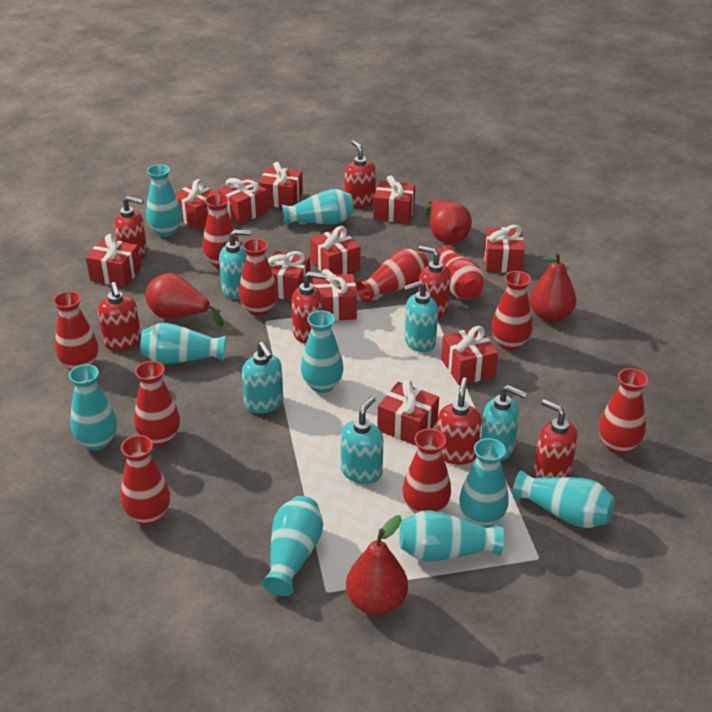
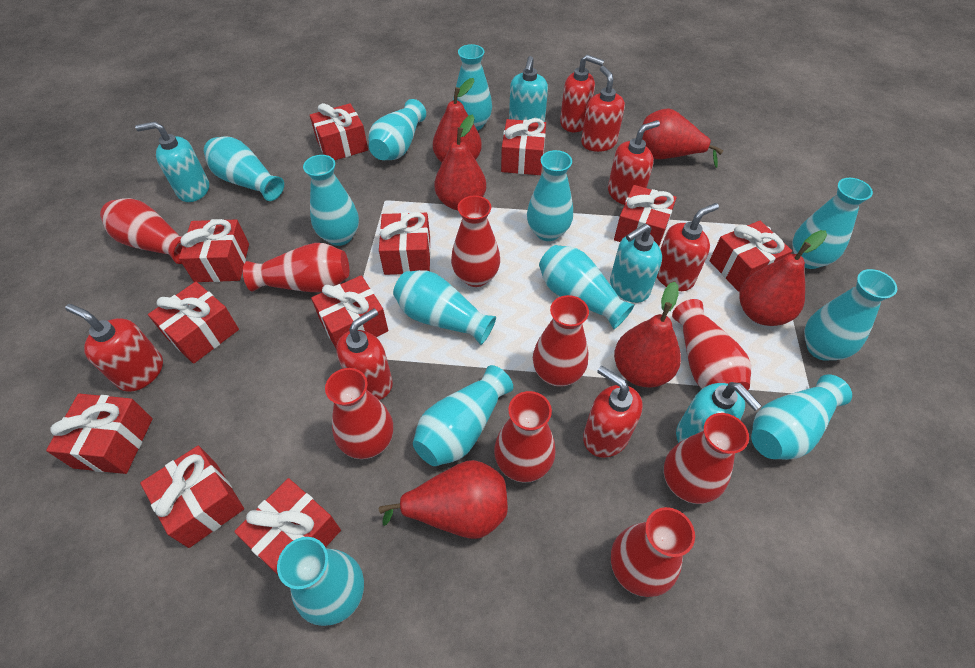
red pear: 4 -> 6
red vase: 10 -> 9
turquoise soap dispenser: 5 -> 4
turquoise vase: 9 -> 12

